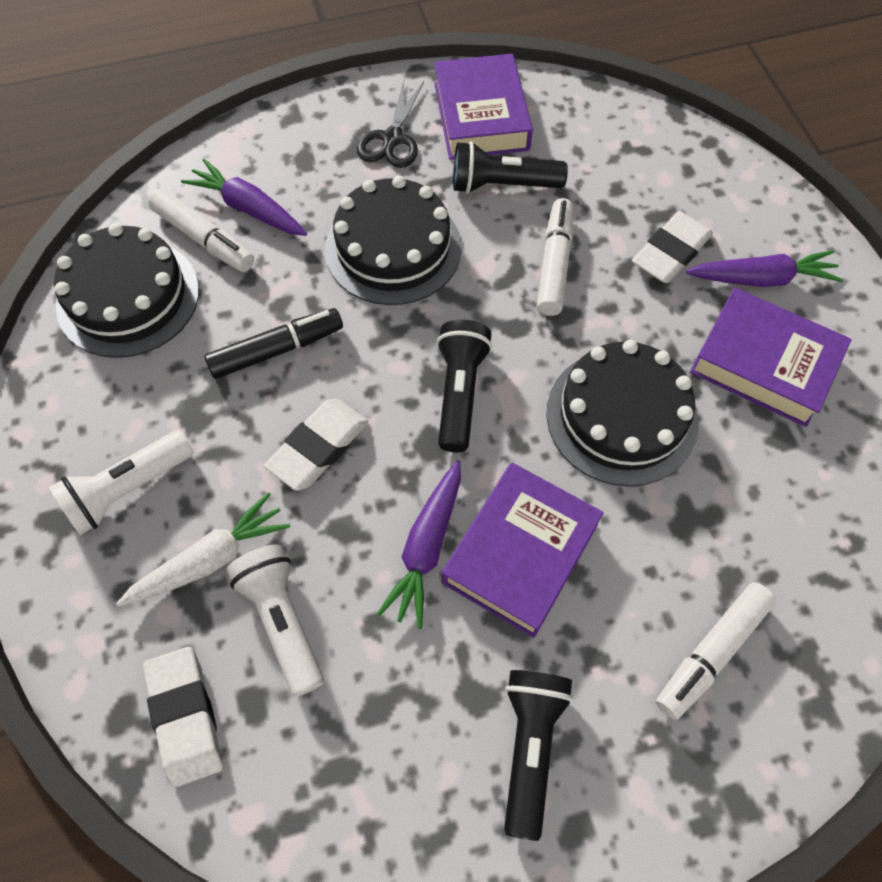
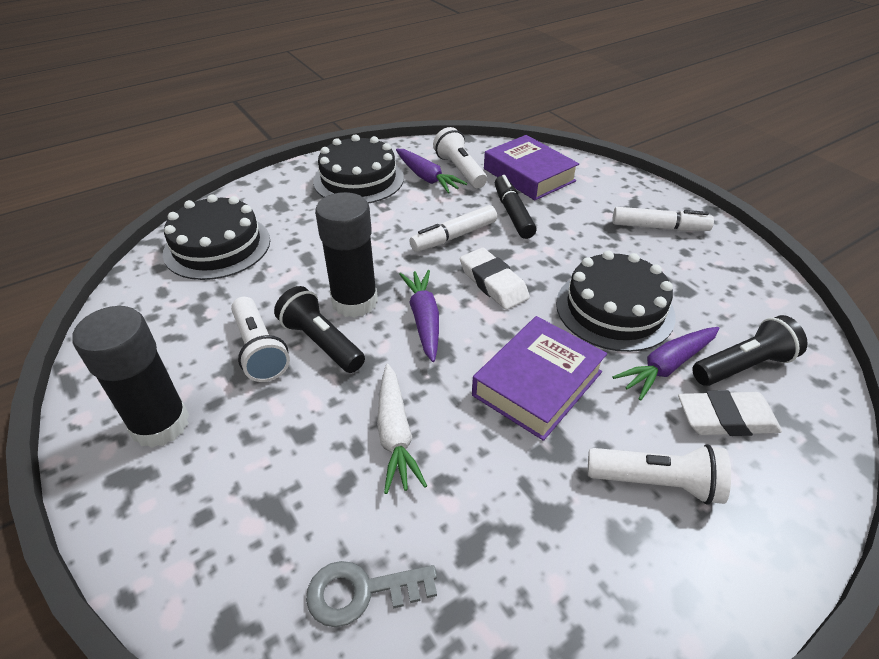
black flashlight: 3 -> 2
black glue stick: 0 -> 2
black scissors: 1 -> 0
grey key: 0 -> 1
purple book: 3 -> 2
white eraser: 3 -> 2
white flashlight: 2 -> 3
white marker: 3 -> 2

